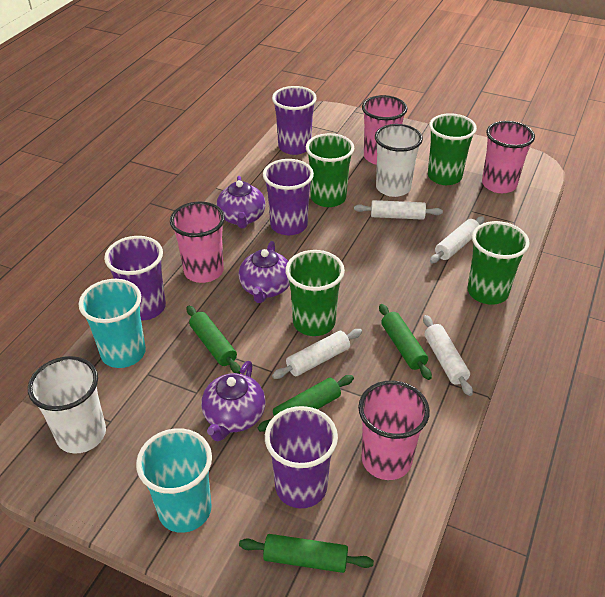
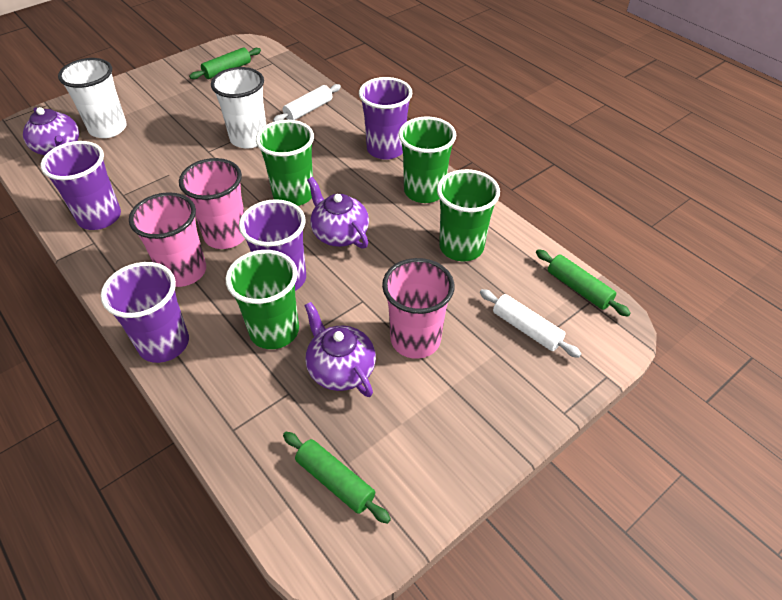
green rolling pin: 4 -> 3
pink cup: 4 -> 3
turquoise cup: 2 -> 0
white rolling pin: 4 -> 2

